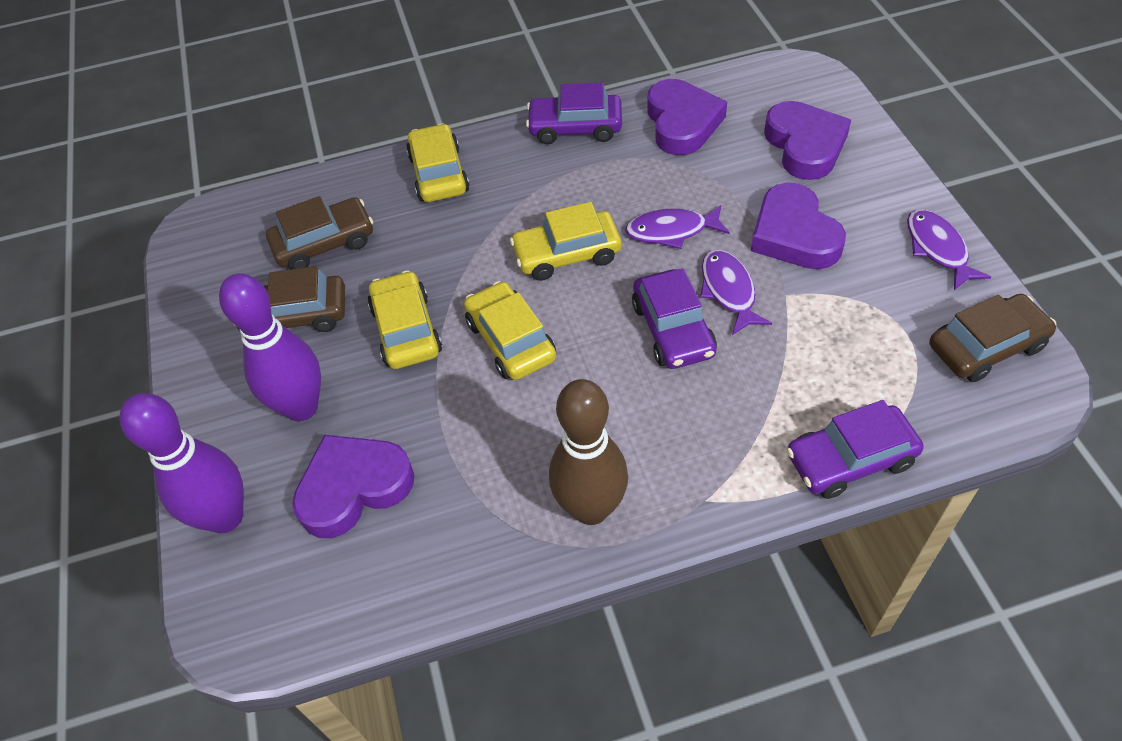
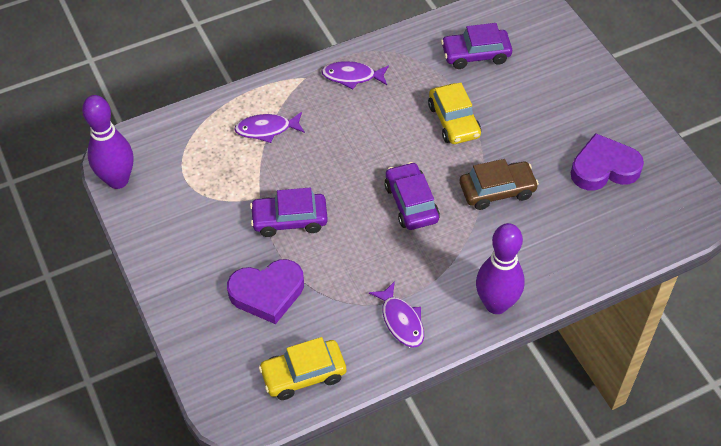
brown bowling pin: 1 -> 0
brown car: 3 -> 1
purple heart: 4 -> 2
yellow car: 4 -> 2

